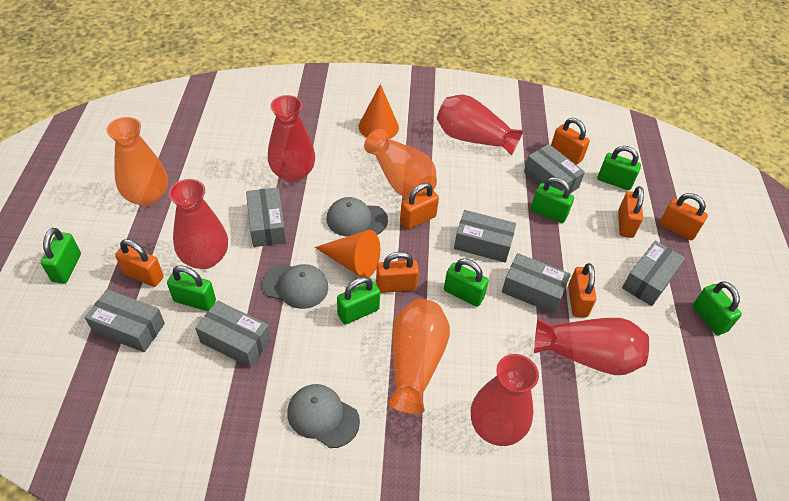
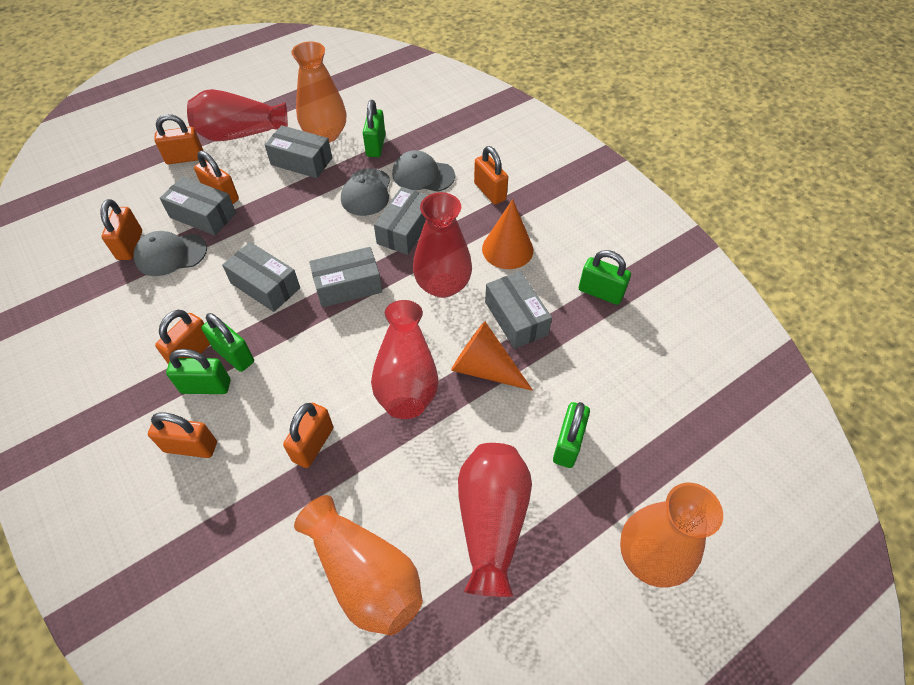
green padlock: 7 -> 5
grey box: 7 -> 6
red vase: 5 -> 4

